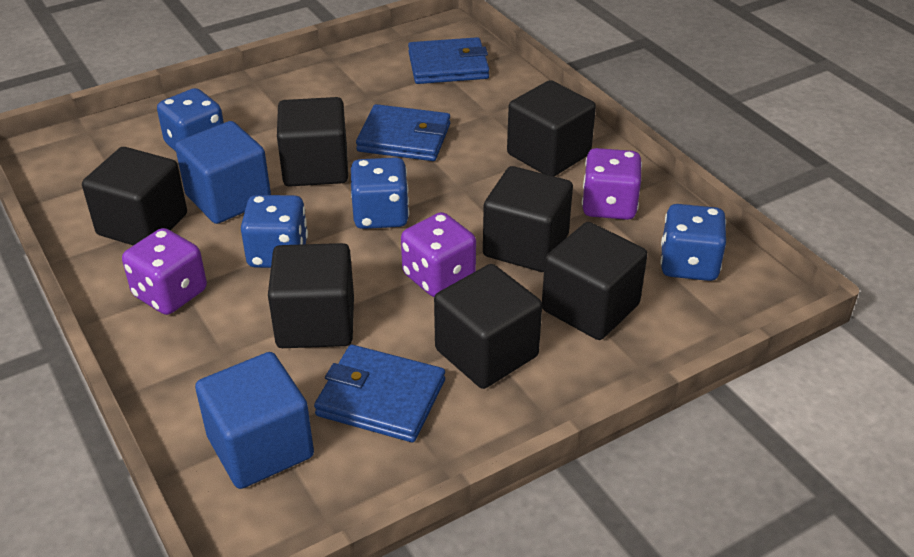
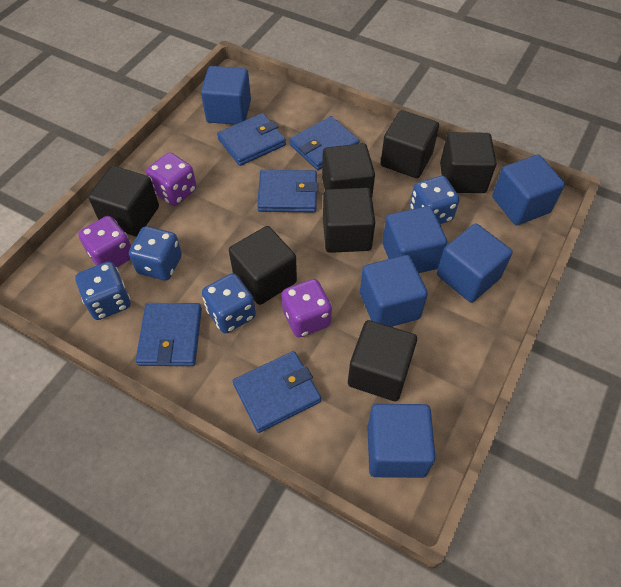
blue cube: 2 -> 6
blue wallet: 3 -> 5

